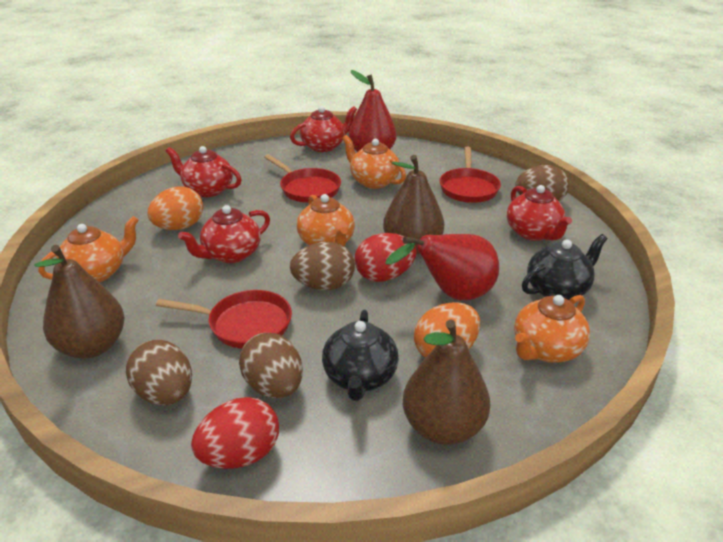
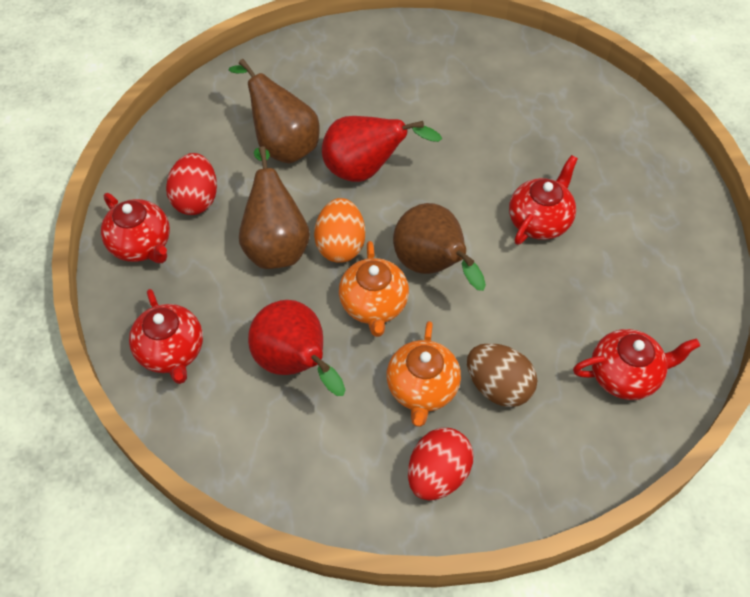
black teapot: 2 -> 0
brown egg: 4 -> 1
orange egg: 2 -> 1
orange teapot: 4 -> 2
red pan: 3 -> 0

